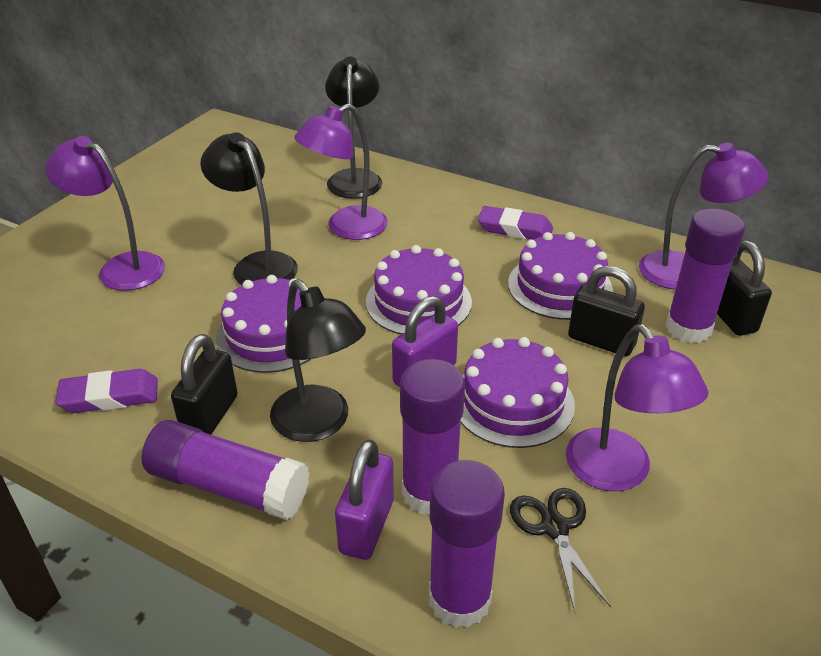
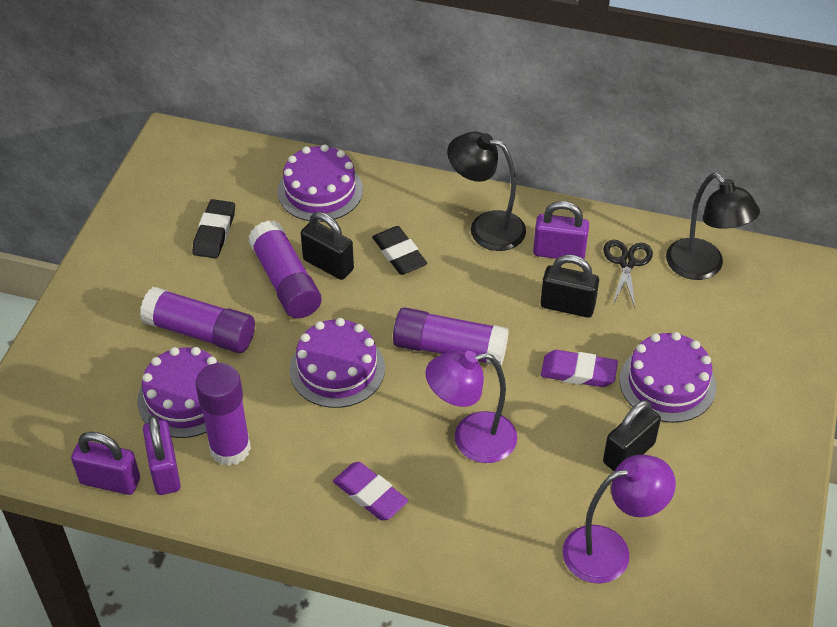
black eraser: 0 -> 2
black lamp: 3 -> 2
purple lamp: 4 -> 2
purple padlock: 2 -> 3

